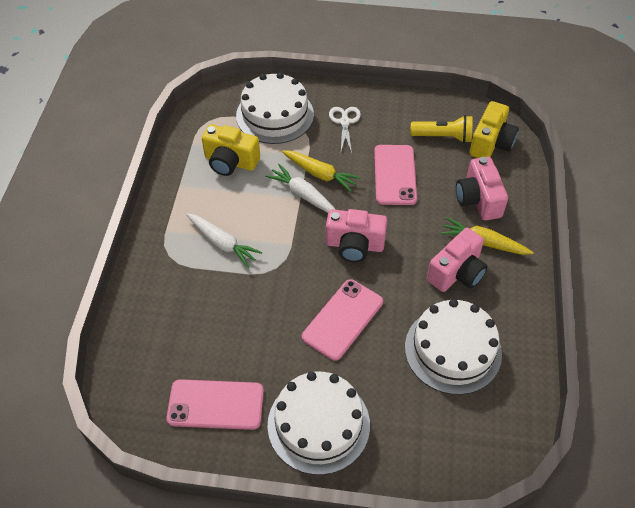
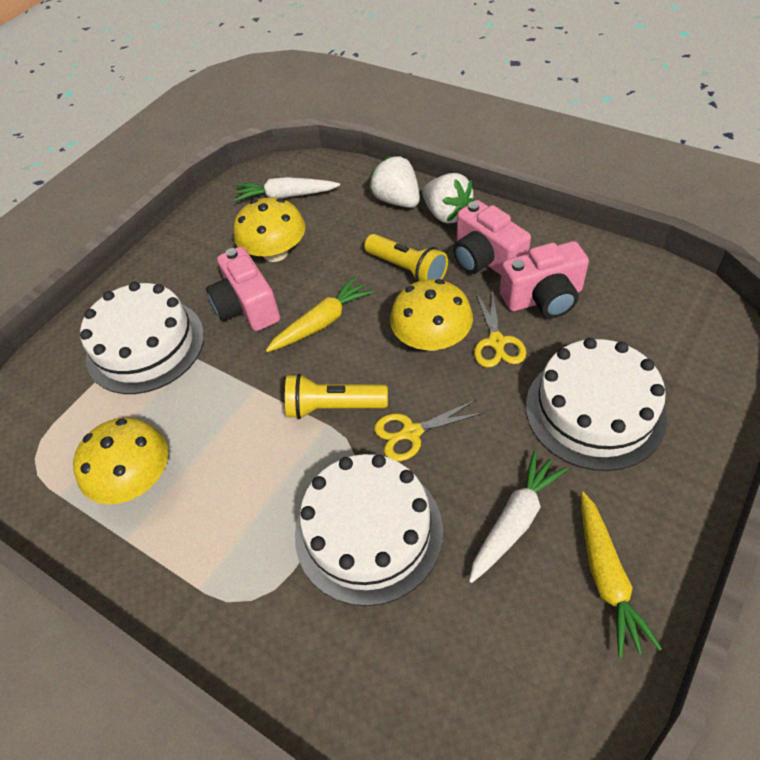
pink phone: 3 -> 0
white scissors: 1 -> 0
white strawberry: 0 -> 2
yellow camera: 2 -> 0
yellow flashlight: 1 -> 2
yellow mushroom: 0 -> 3
yellow scissors: 0 -> 2

